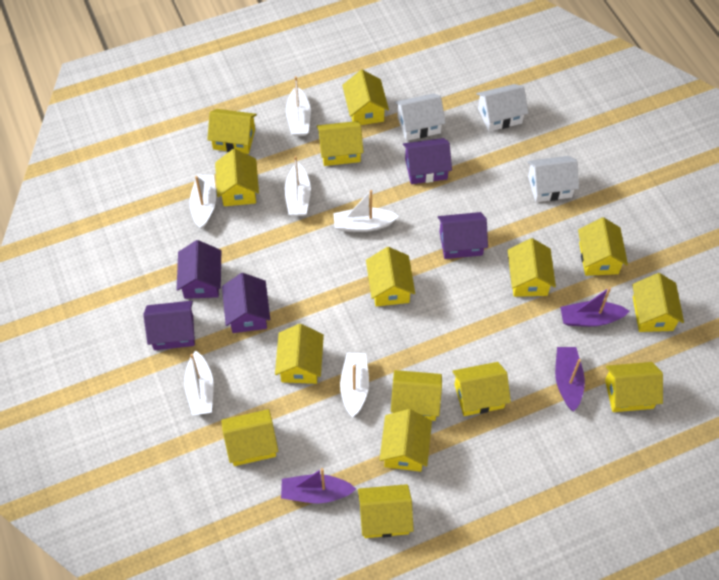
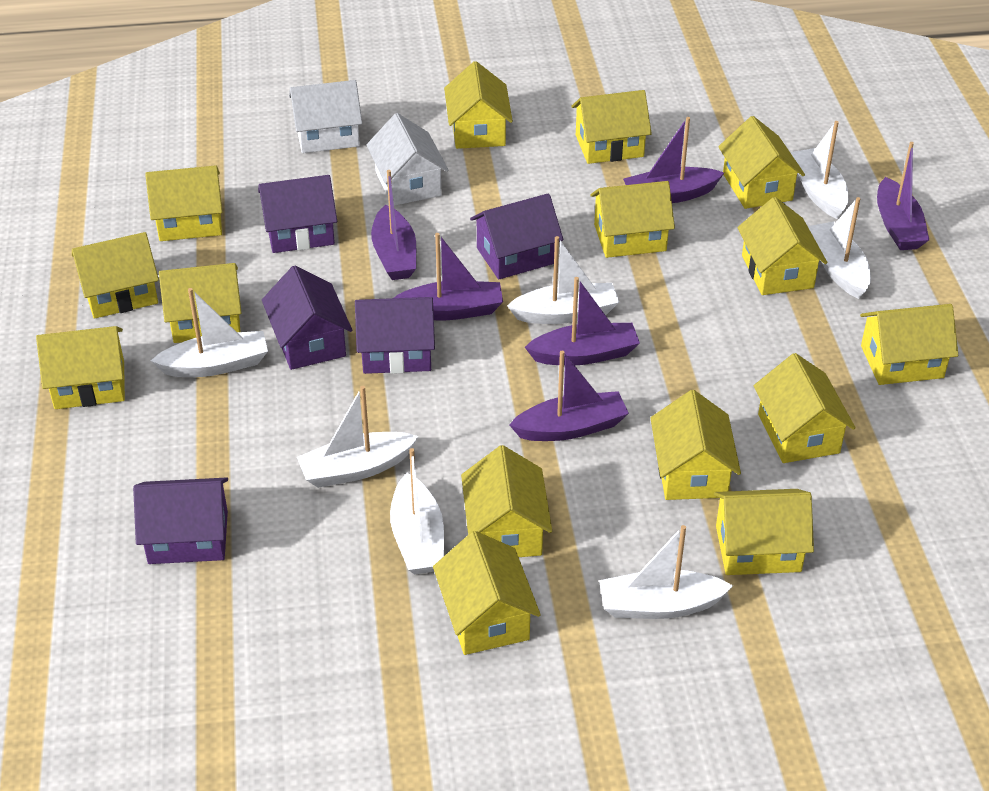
purple boat: 3 -> 6
white boat: 6 -> 7
white house: 3 -> 2

